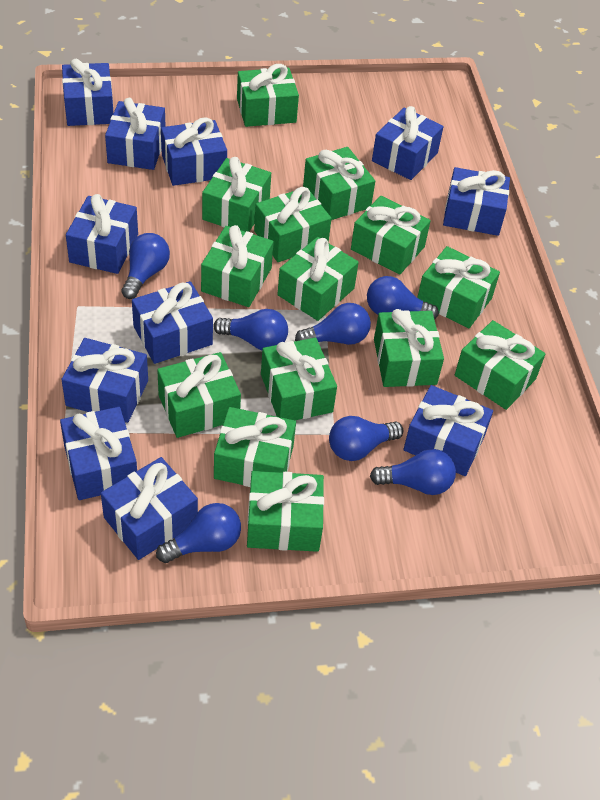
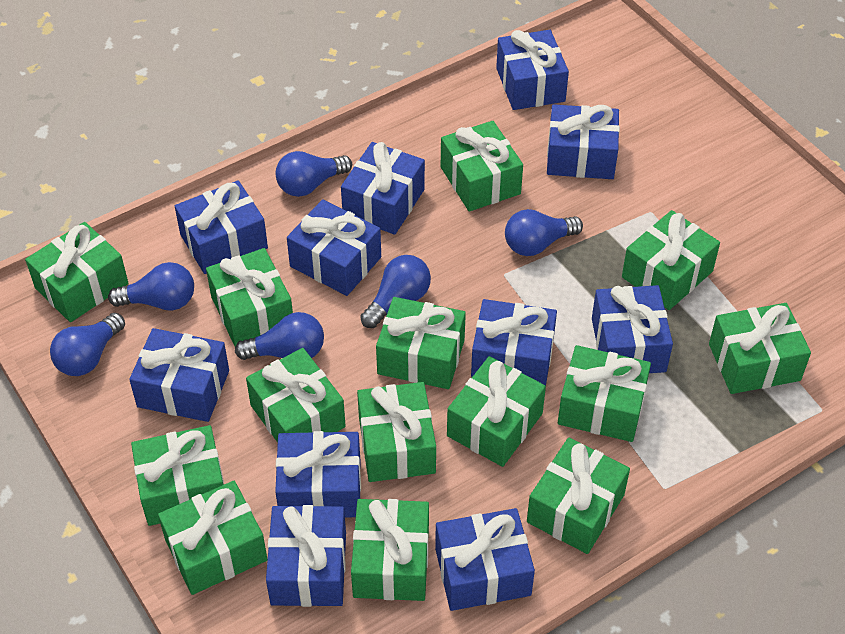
blue light bulb: 7 -> 6

